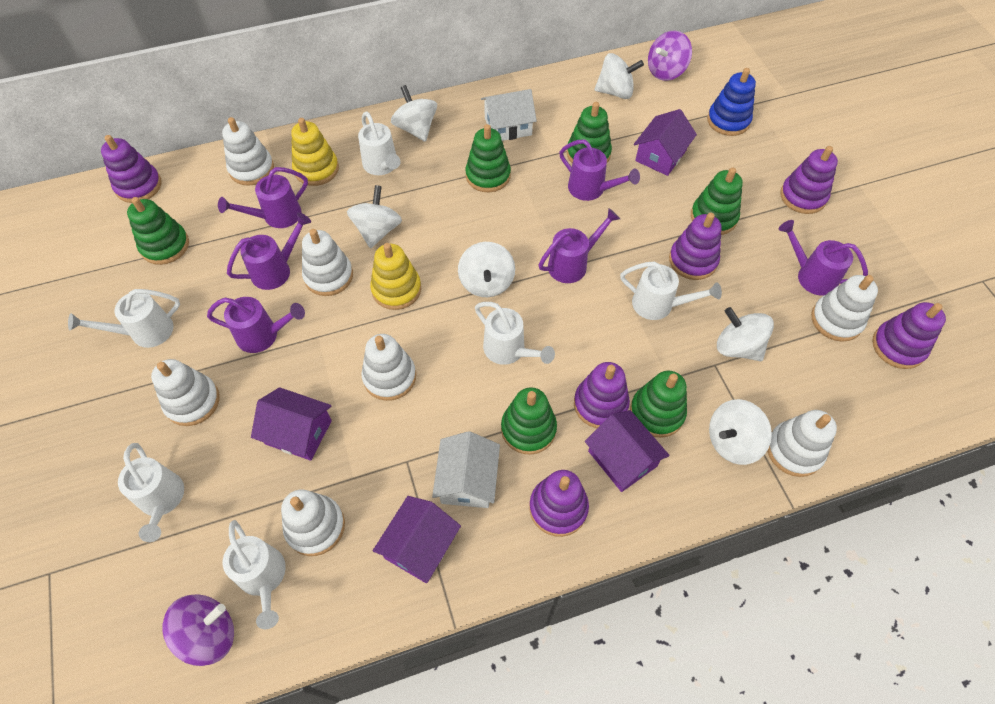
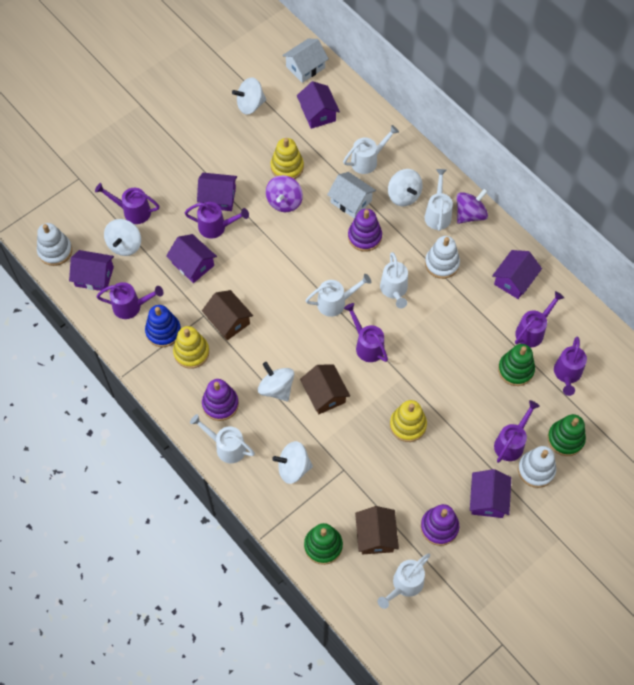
brown house: 0 -> 3
green stacking toy: 6 -> 3
purple house: 4 -> 6
purple stacking toy: 6 -> 3
purple watering can: 6 -> 7
white spinning top: 6 -> 5
white stacking toy: 7 -> 3
yellow stacking toy: 2 -> 3

